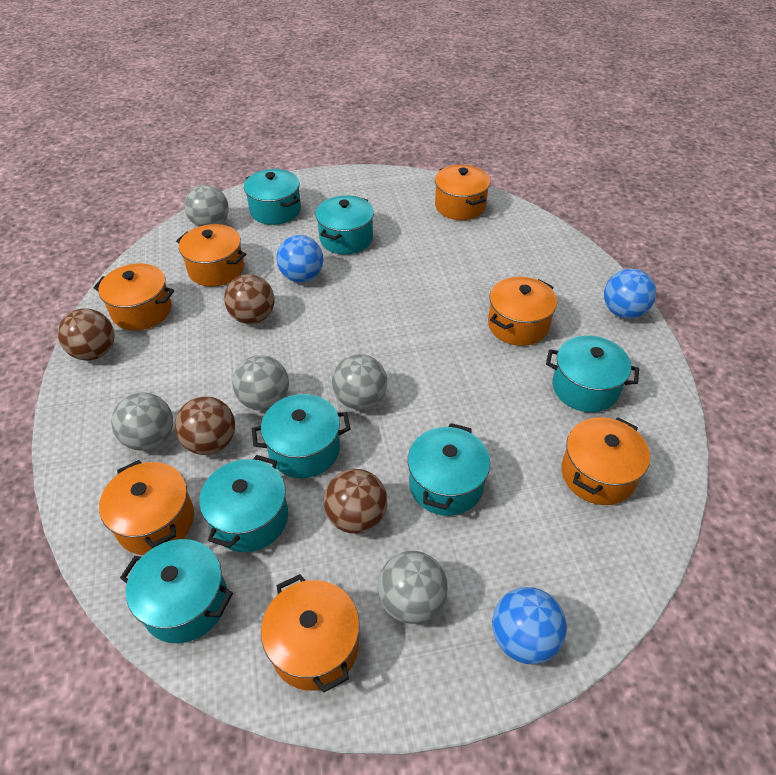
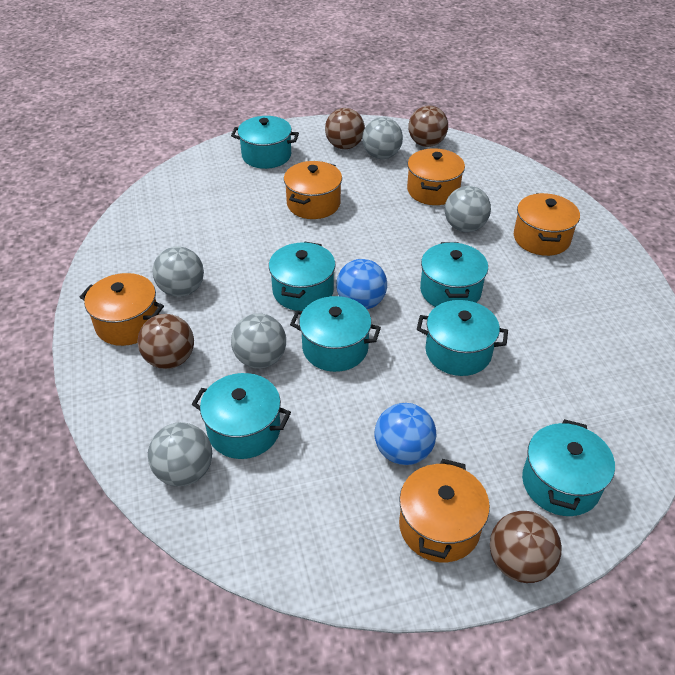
blue ball: 3 -> 2
orange pot: 7 -> 5

